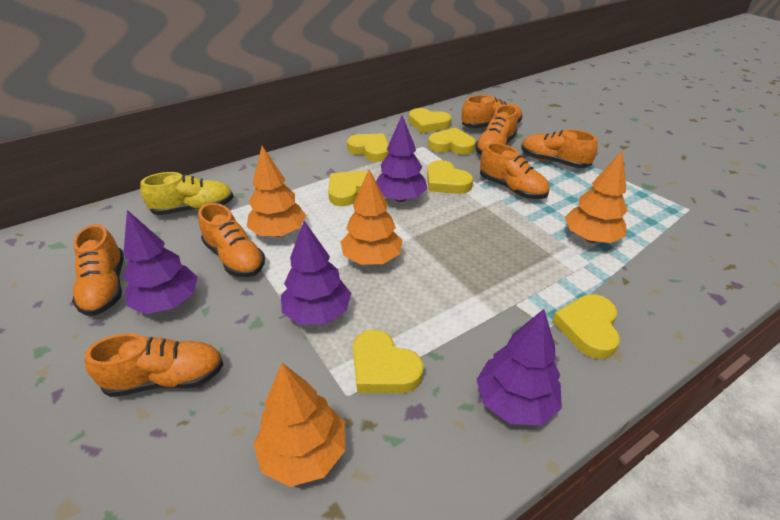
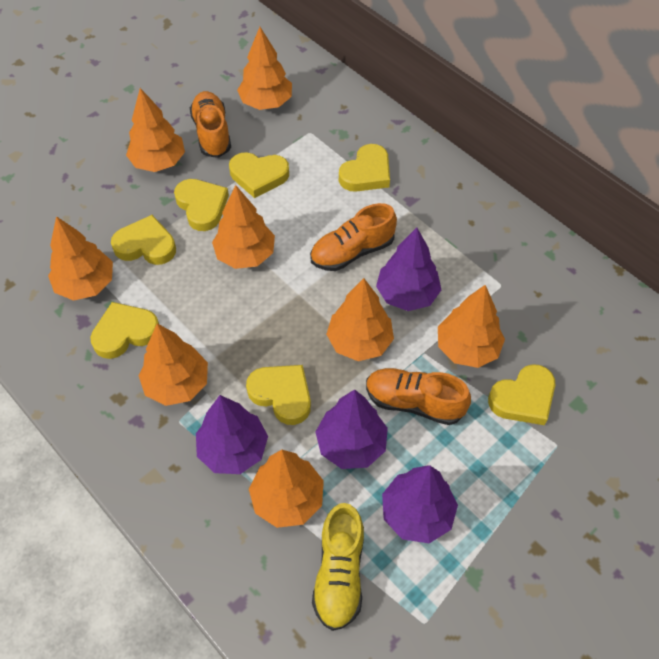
orange shoe: 7 -> 3
orange tree: 4 -> 8

